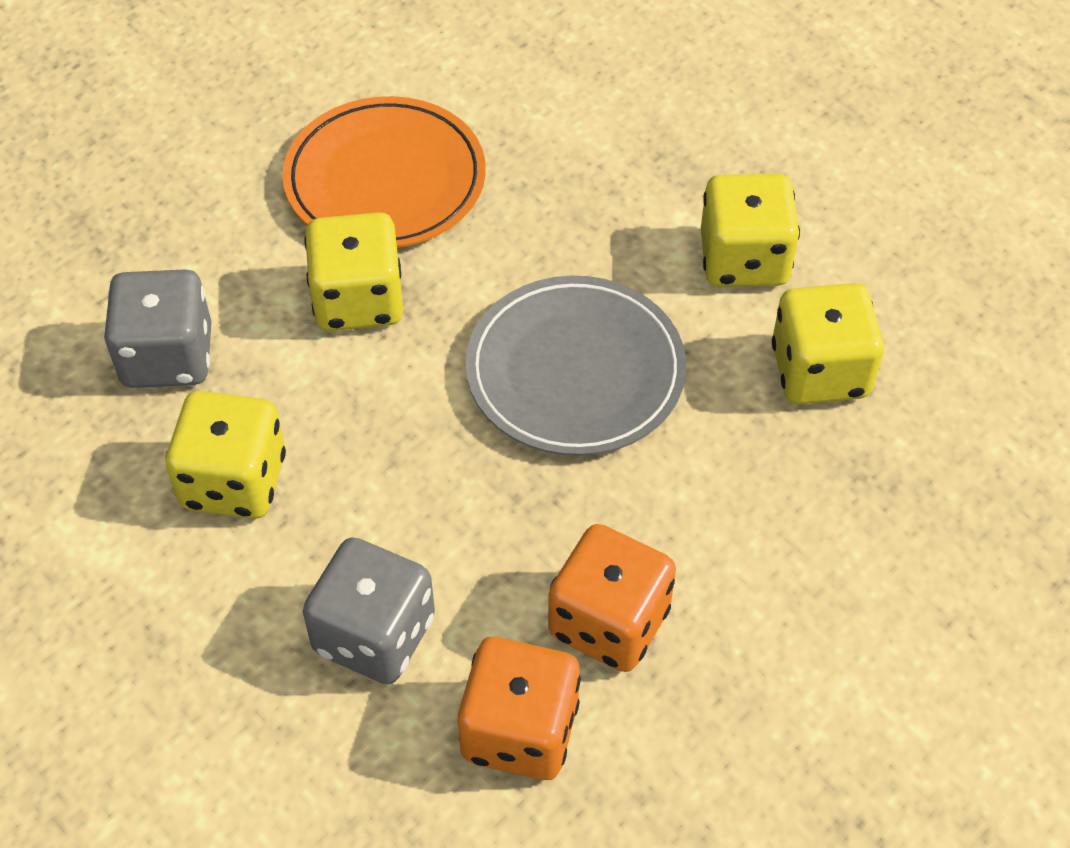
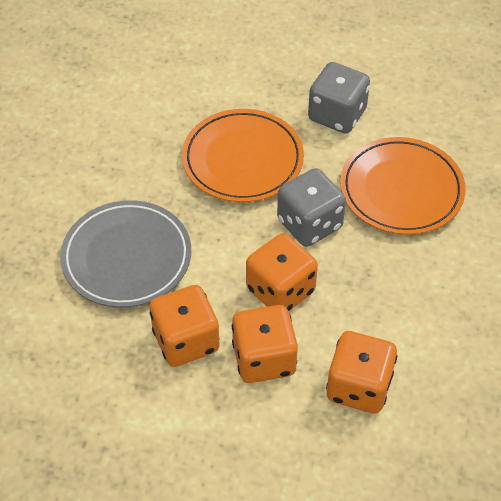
orange dice: 2 -> 4
orange plate: 1 -> 2
yellow dice: 4 -> 0

